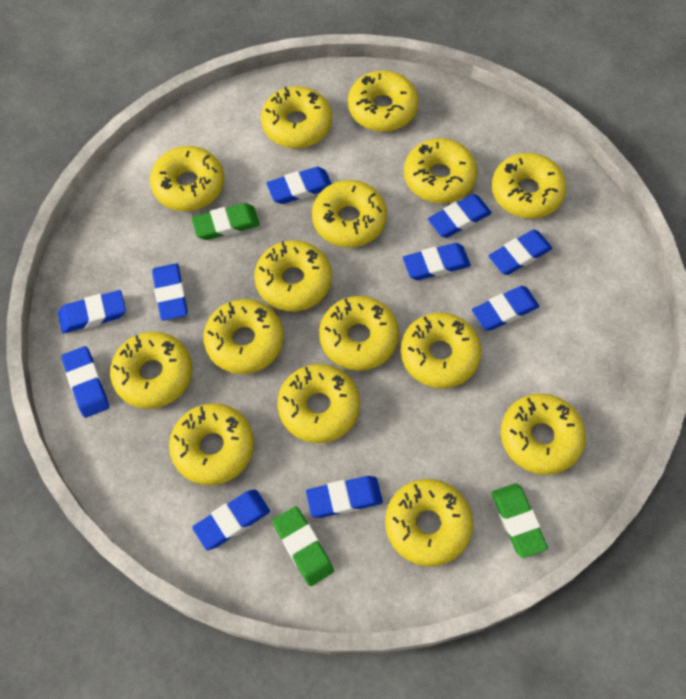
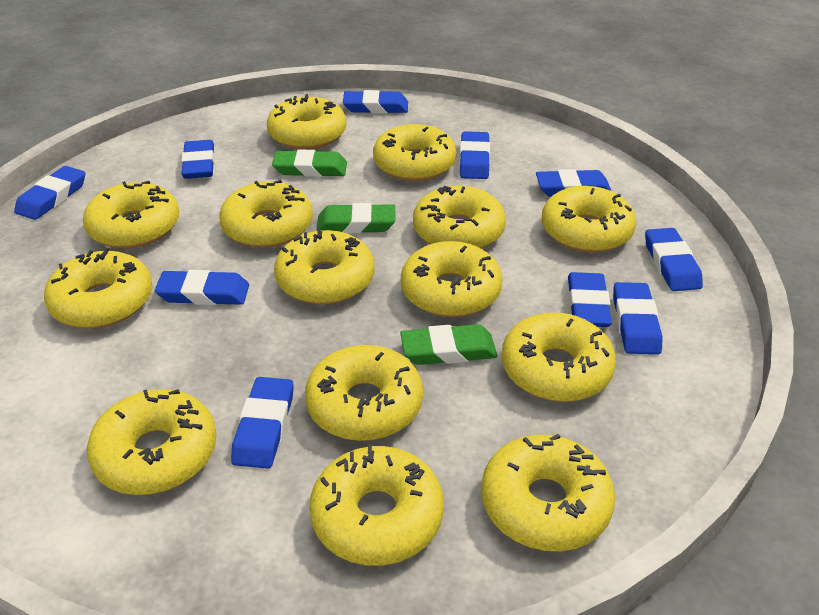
yellow donut: 15 -> 14

